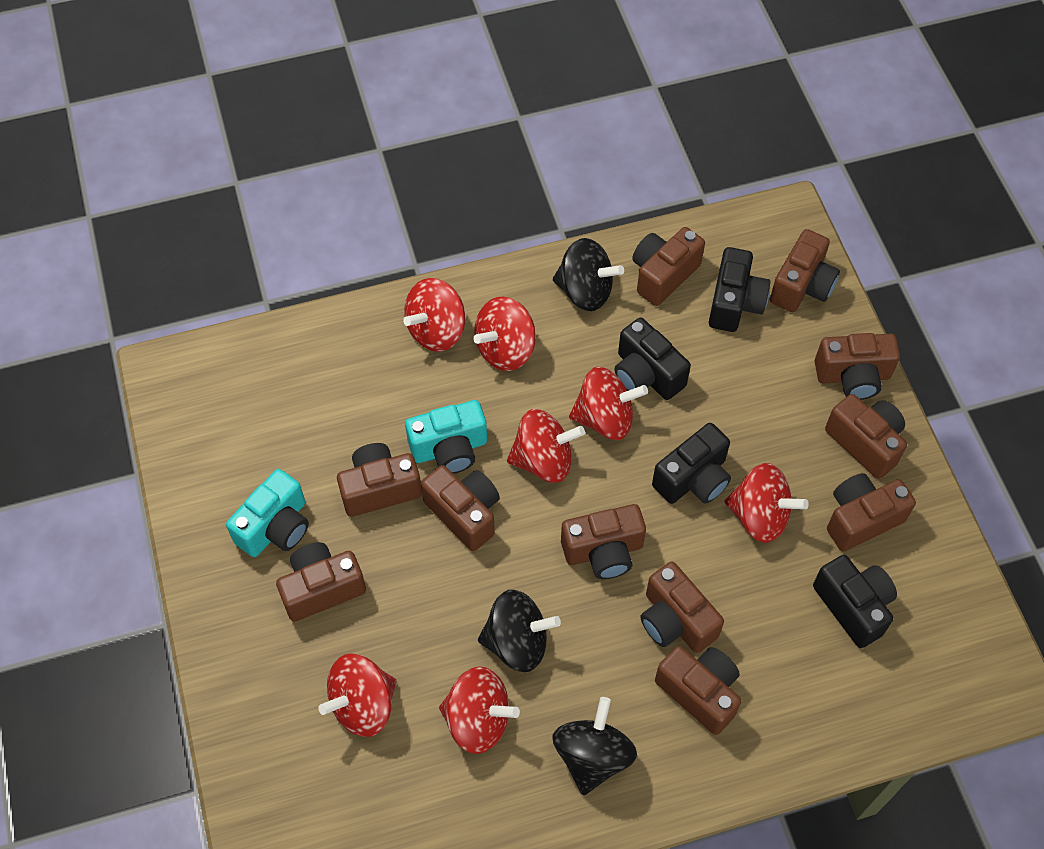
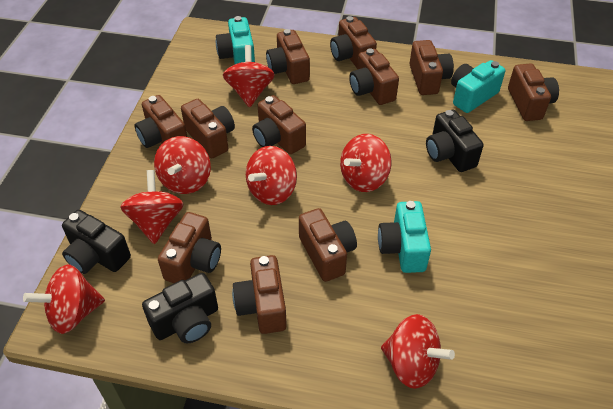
black camera: 4 -> 3
black spinning top: 3 -> 0
turquoise camera: 2 -> 3

